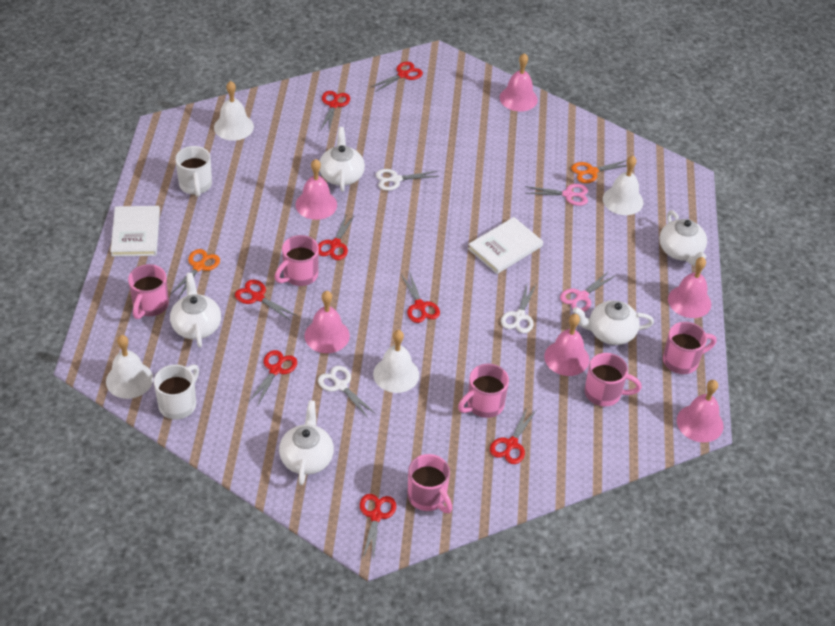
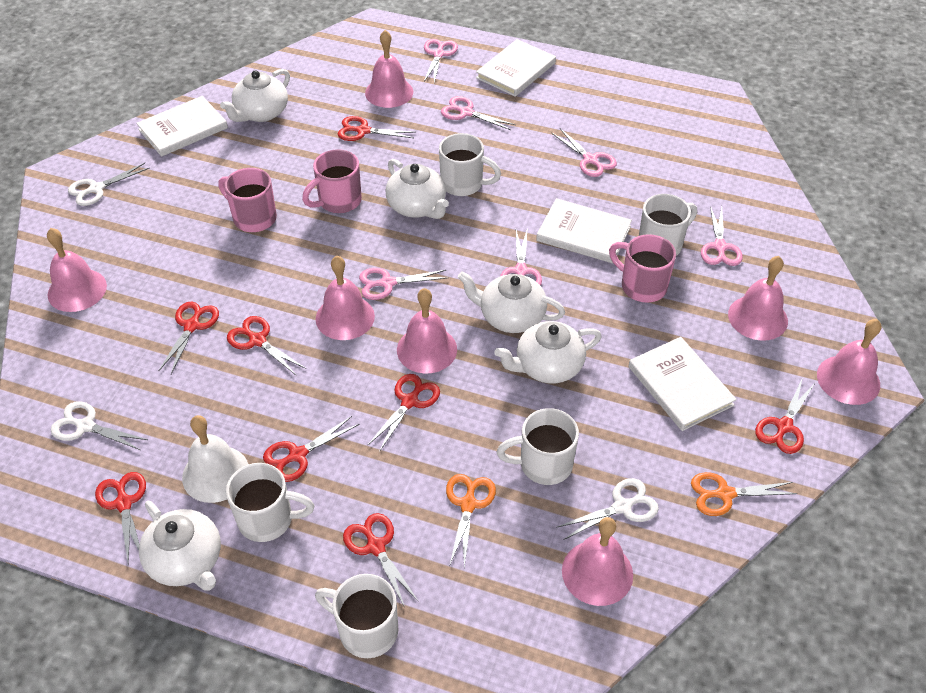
pink bell: 6 -> 7
pink mug: 6 -> 3
pink scissors: 2 -> 6
white bell: 4 -> 1
white book: 2 -> 4
white mug: 2 -> 5

